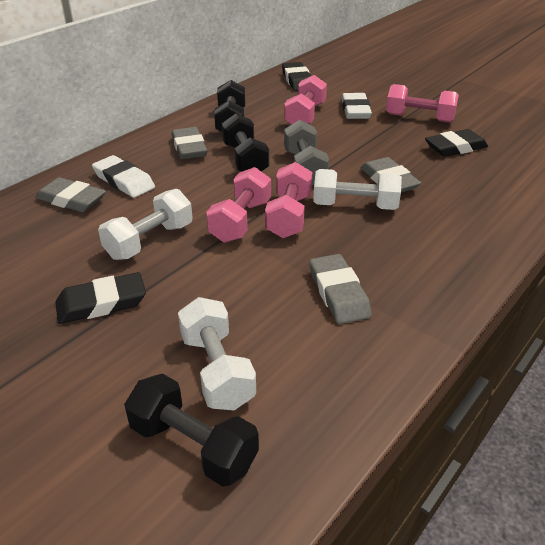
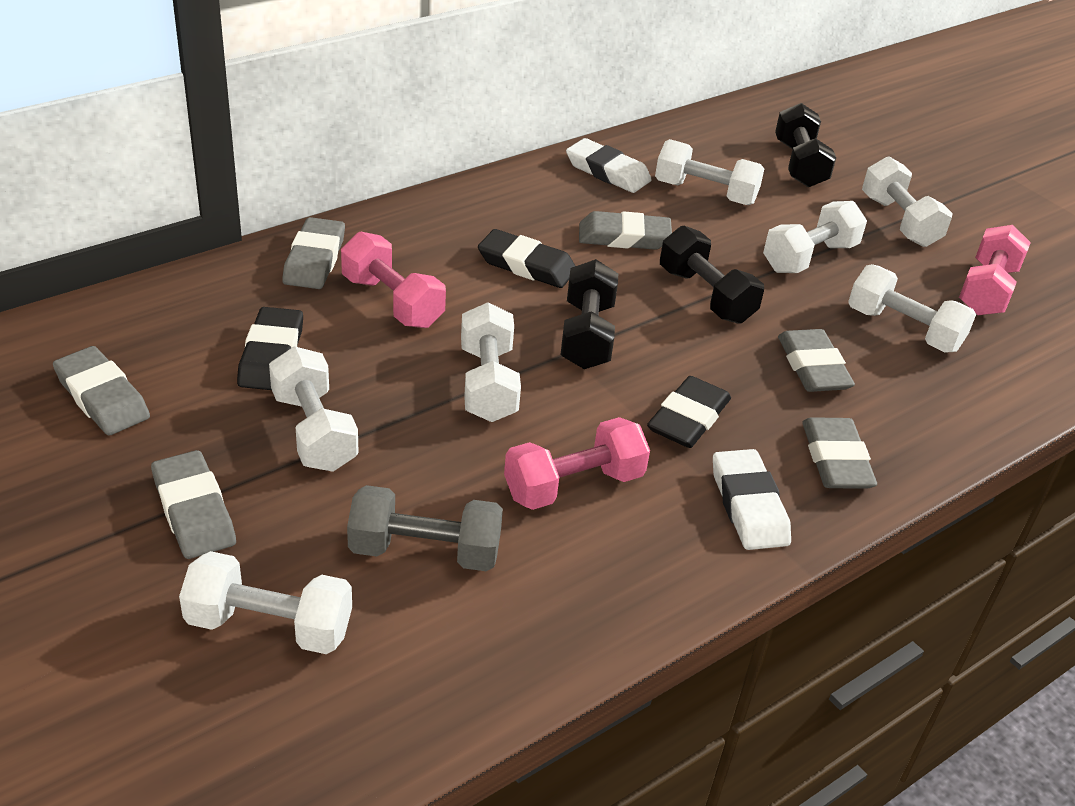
grey eraser: 4 -> 6
pink dumbbell: 4 -> 3
white dumbbell: 3 -> 7

